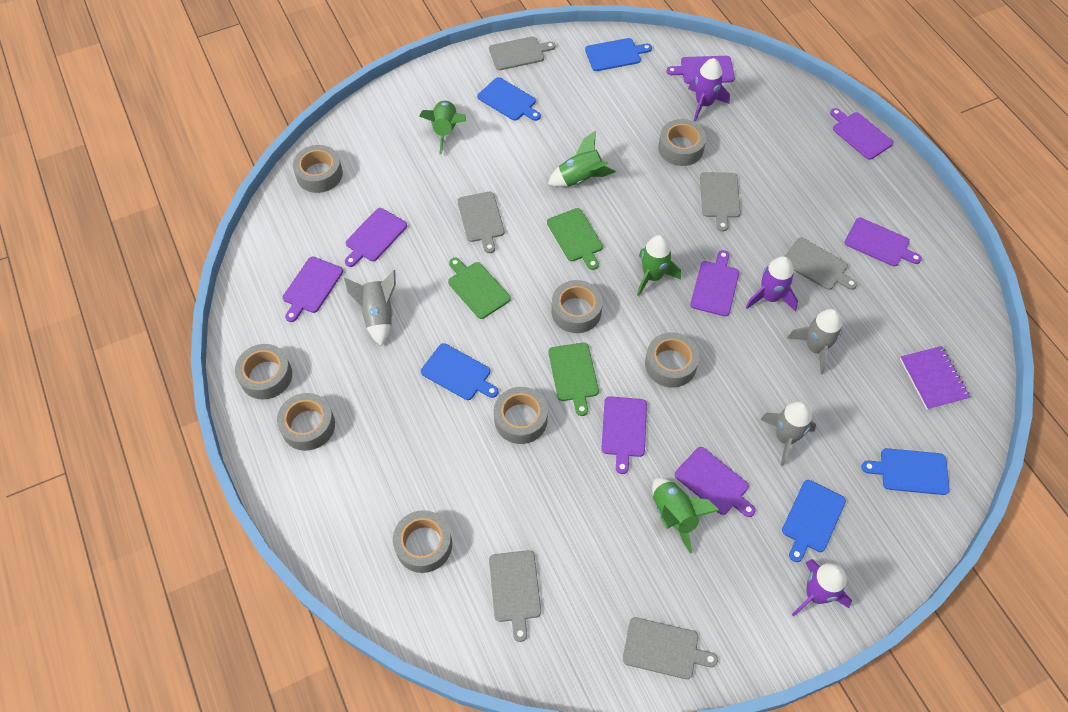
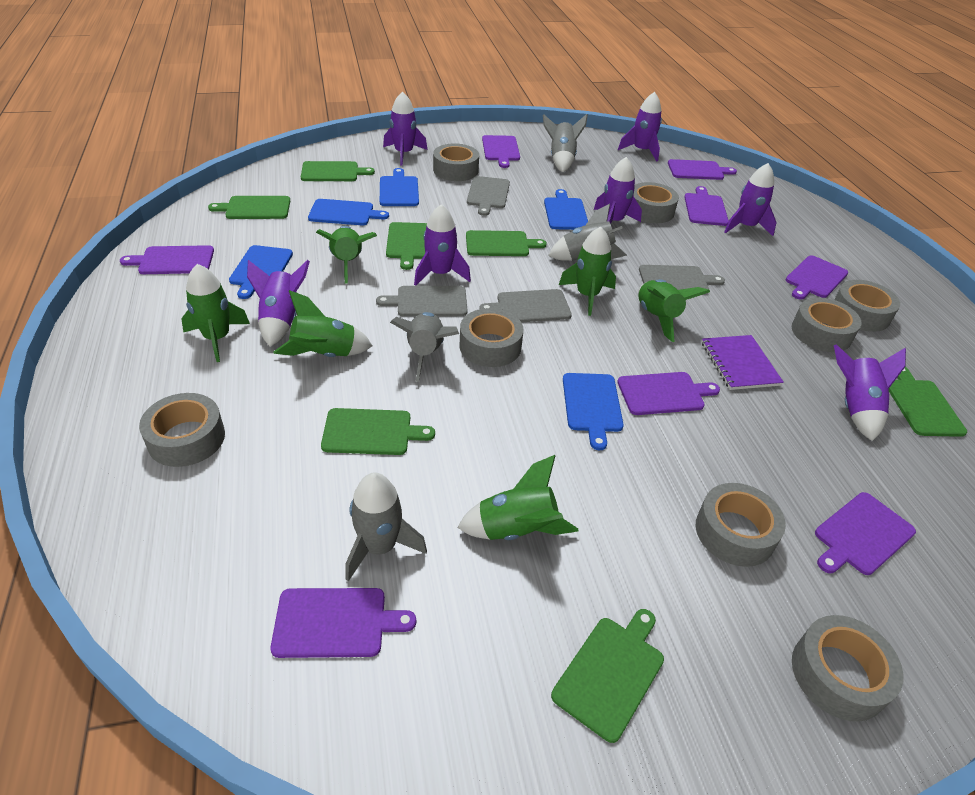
green cutting board: 3 -> 7
green rocket: 4 -> 6
grey cutting board: 6 -> 4
grey rocket: 3 -> 4
purple rocket: 3 -> 7

